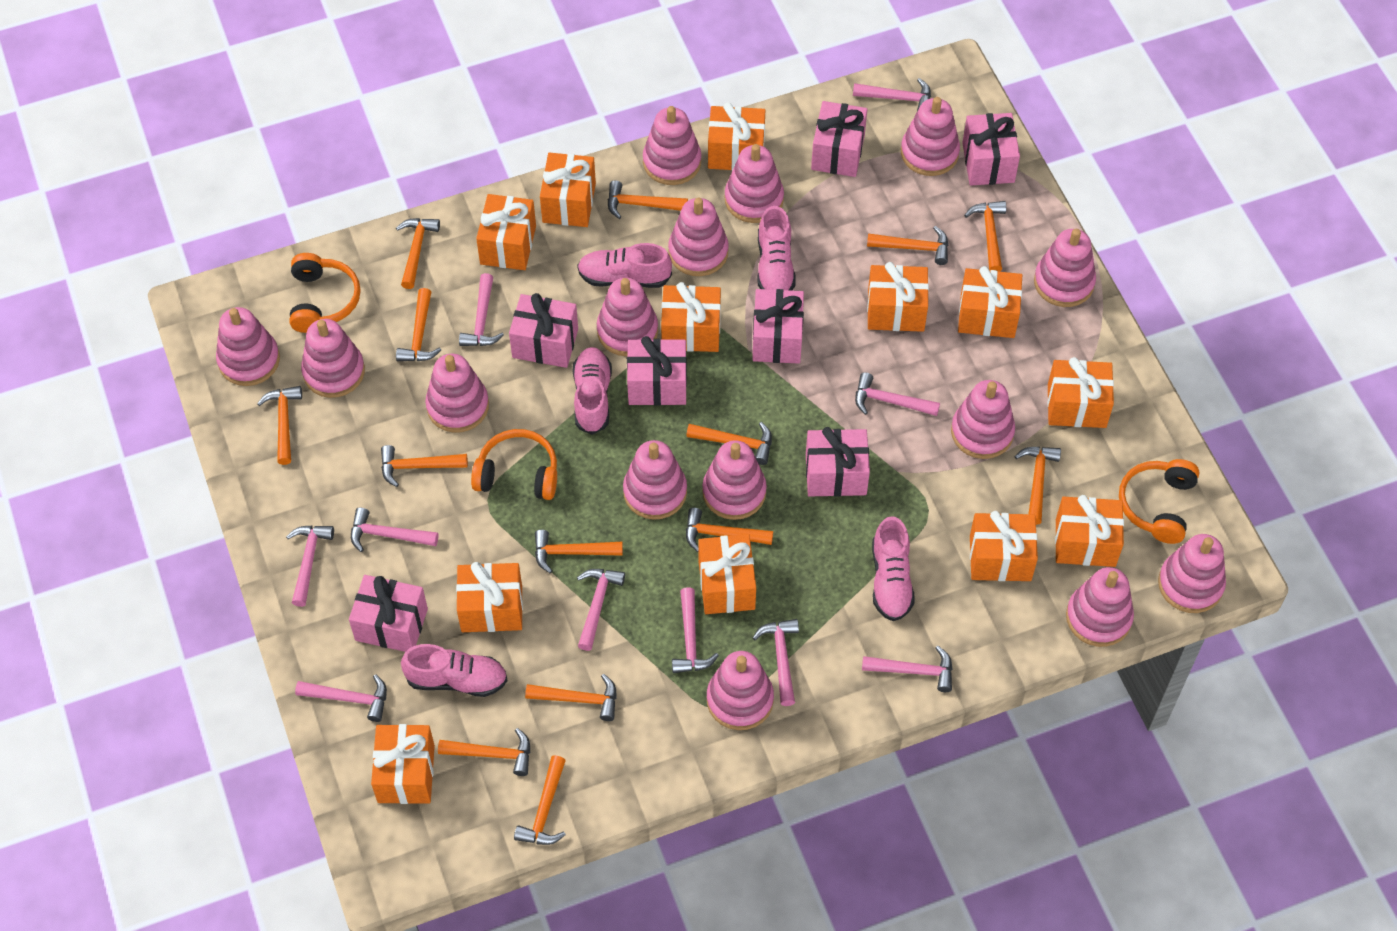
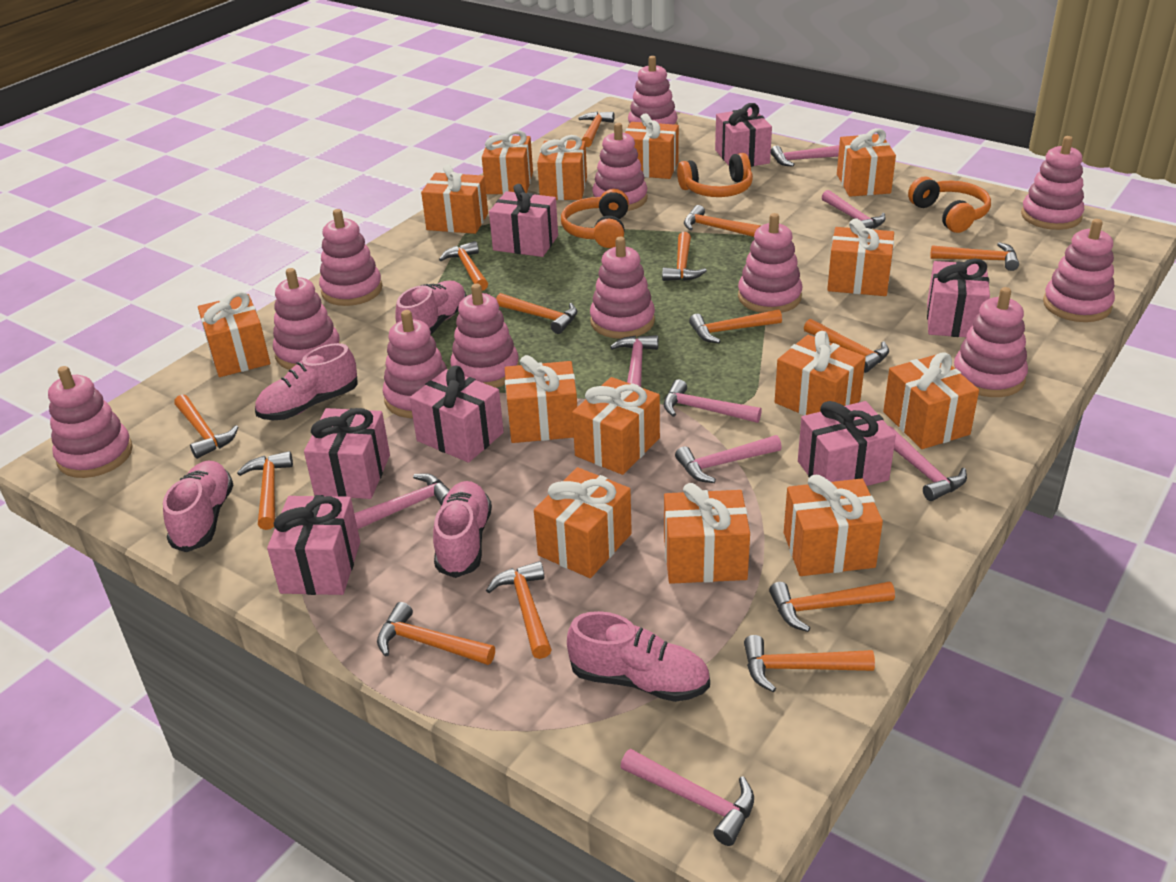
orange gift: 12 -> 14
pink hammer: 10 -> 8
pink stacking toy: 15 -> 12

